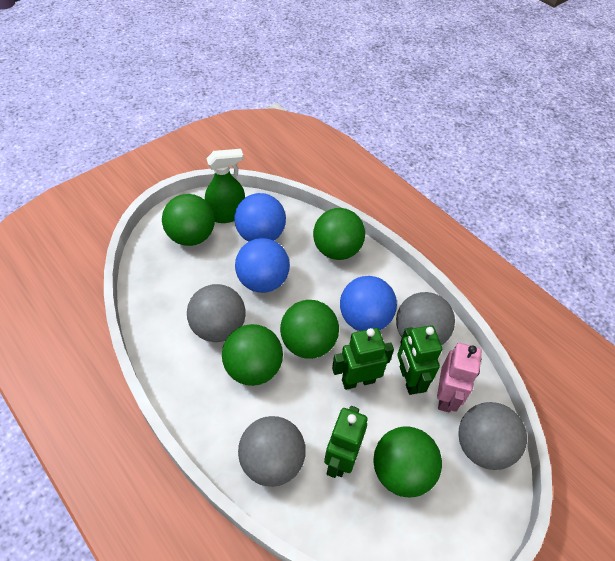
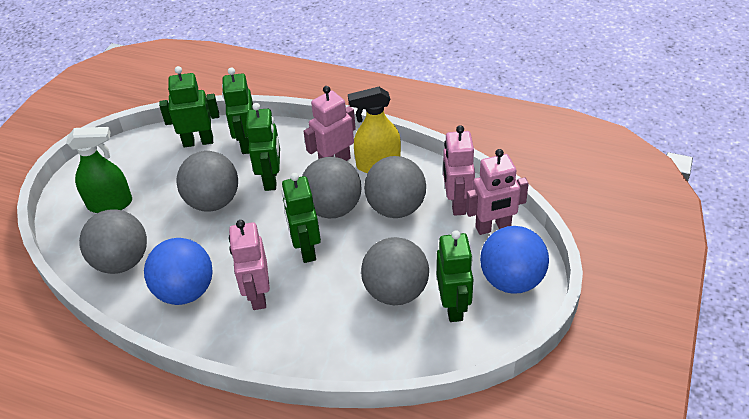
blue ball: 3 -> 2
green ball: 5 -> 0
green robot: 3 -> 5
grey ball: 4 -> 5
pink robot: 1 -> 4
yellow spray bottle: 0 -> 1

